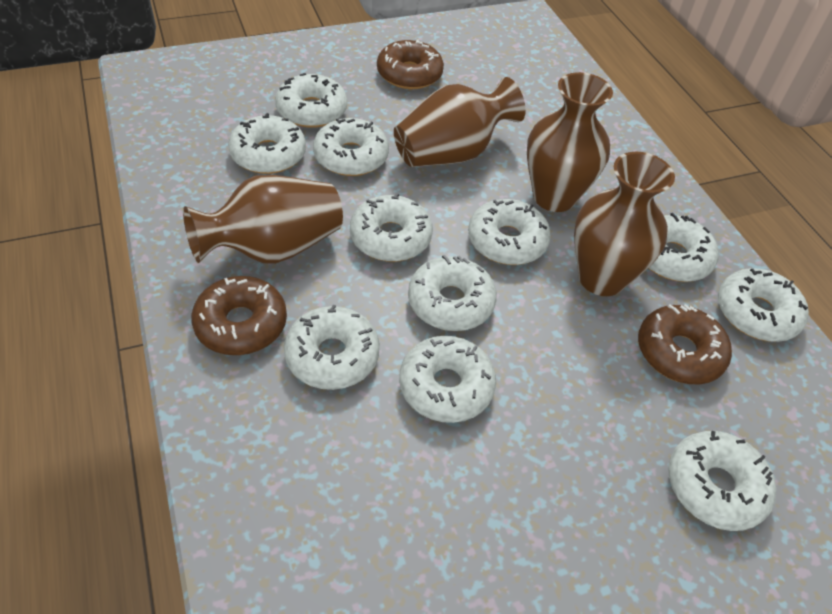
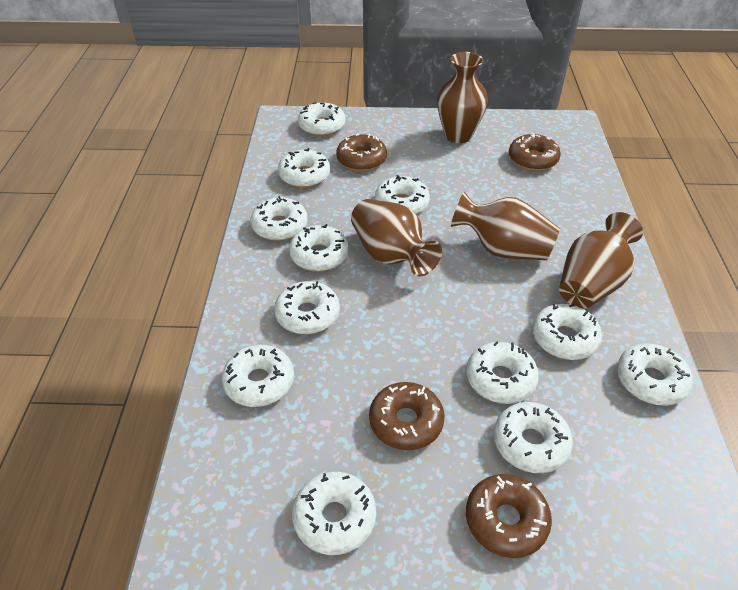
brown donut: 3 -> 4
white donut: 11 -> 12

